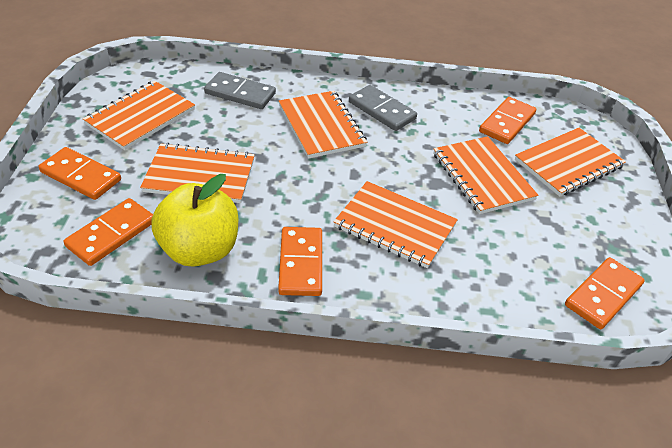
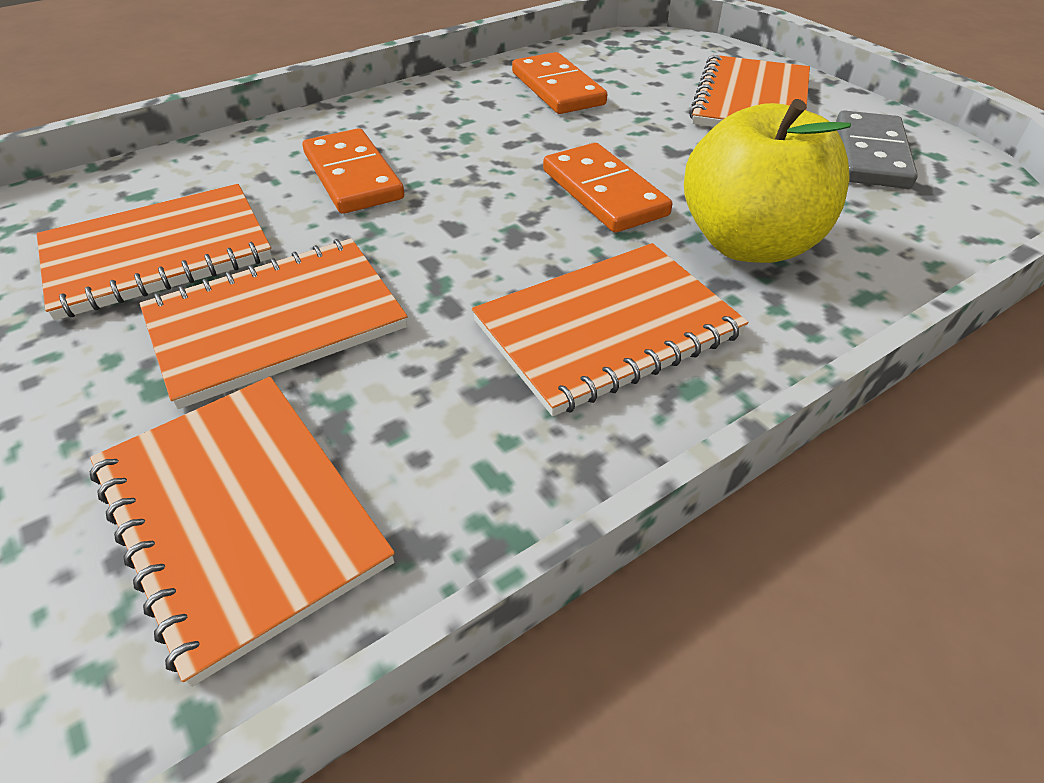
grey domino: 2 -> 1
orange domino: 5 -> 3
orange notebook: 6 -> 5

